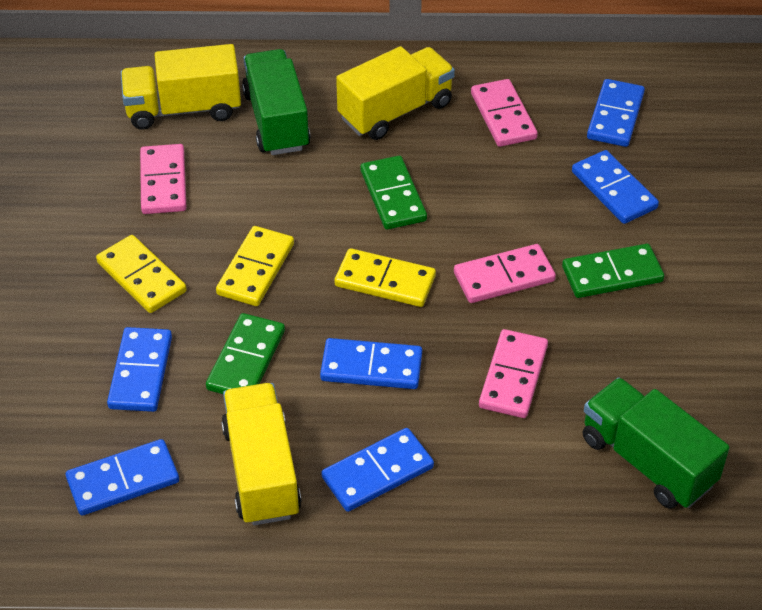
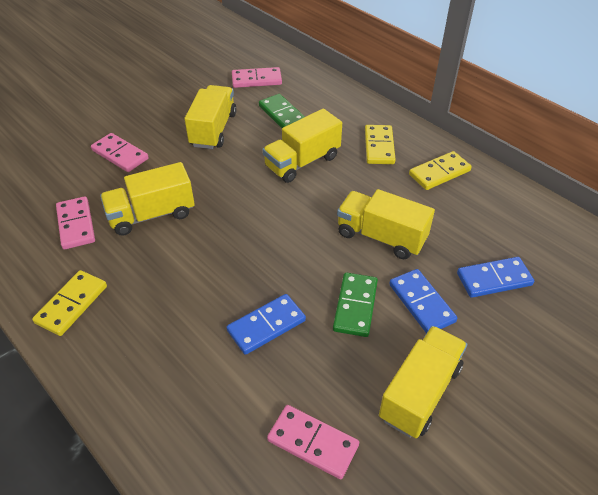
blue domino: 6 -> 3
green domino: 3 -> 2
green truck: 2 -> 0
yellow truck: 3 -> 5

